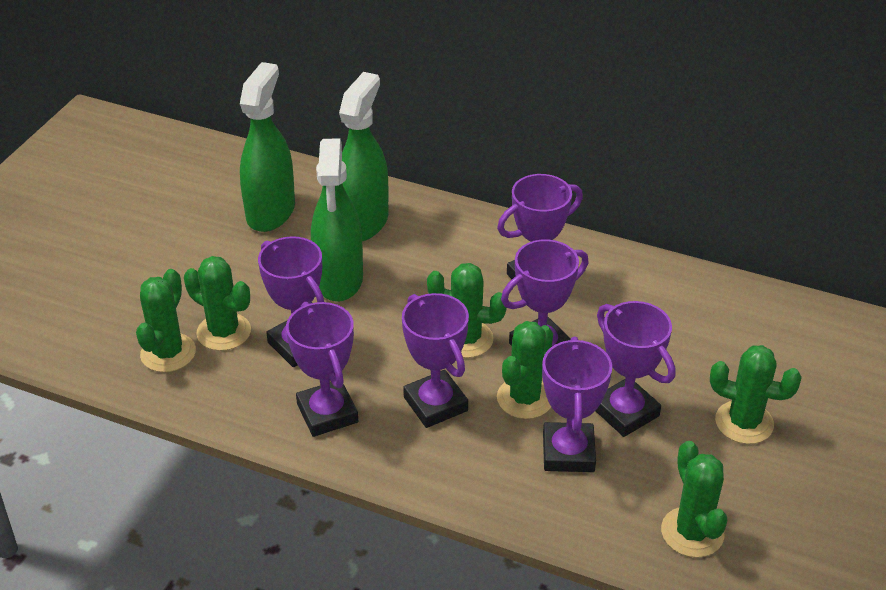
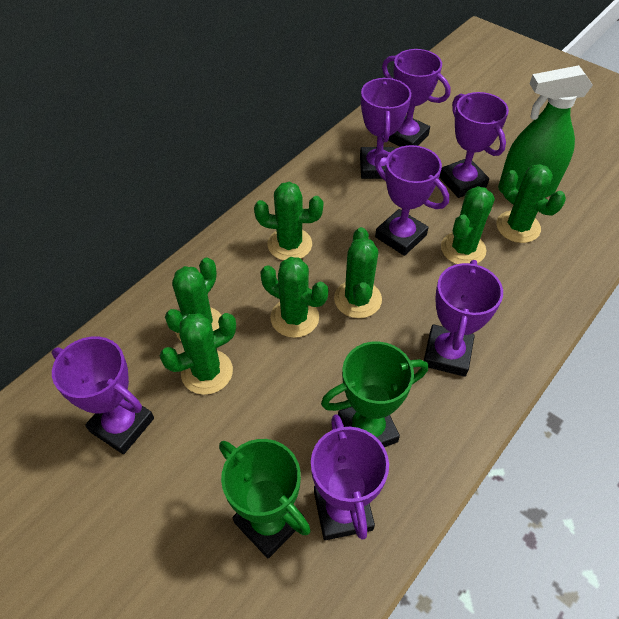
green cactus: 6 -> 7
green spray bottle: 3 -> 1
green trophy: 0 -> 2

